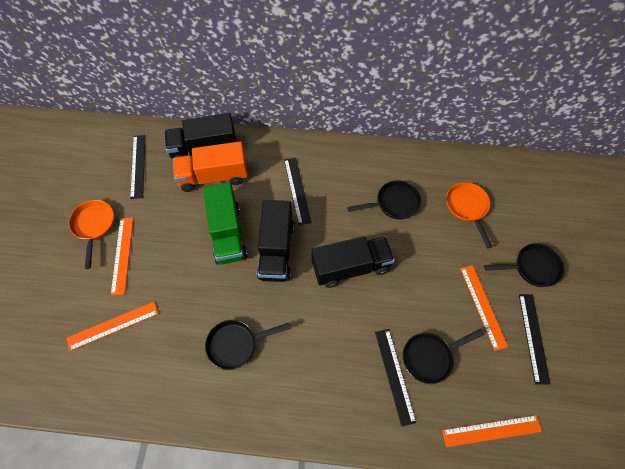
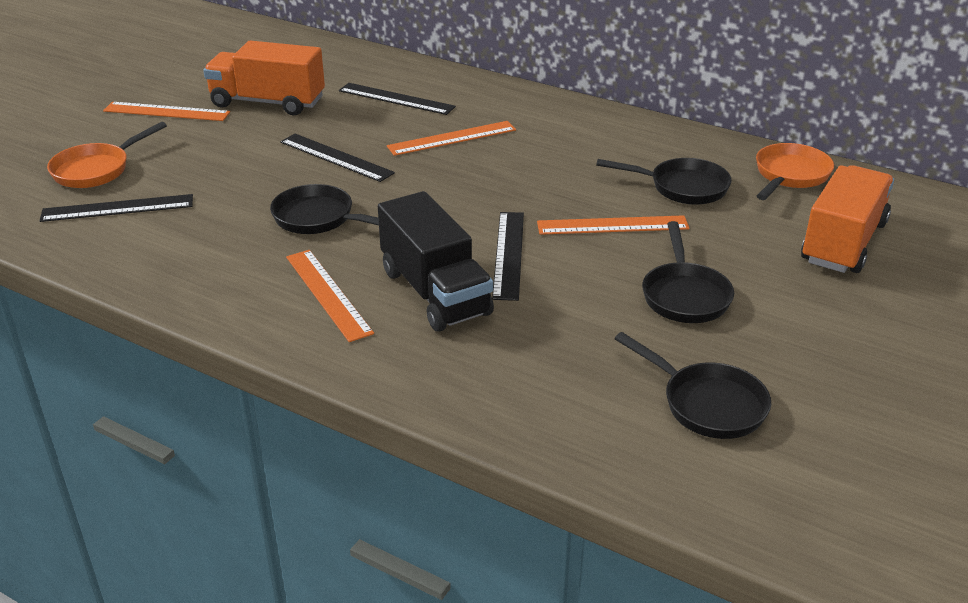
black truck: 3 -> 1
green truck: 1 -> 0
orange truck: 1 -> 2

